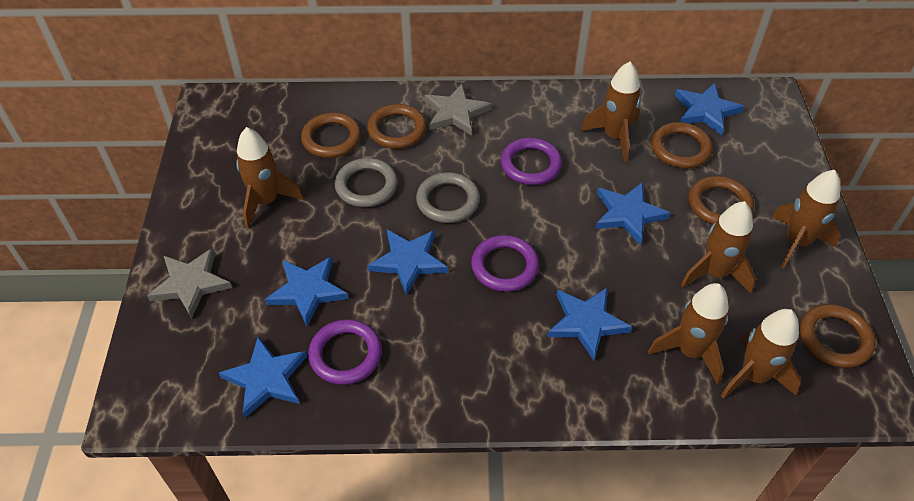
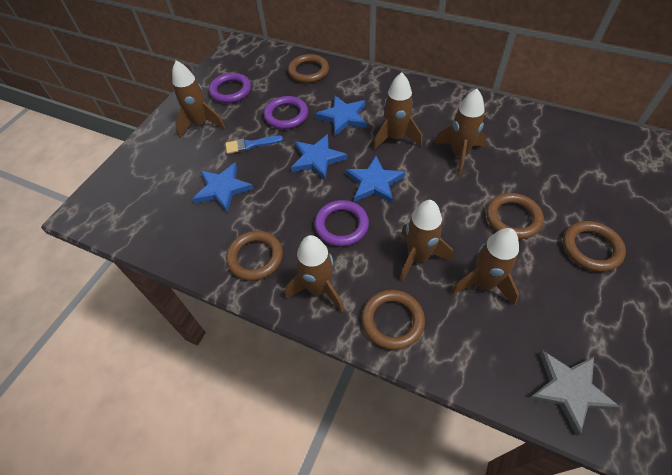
blue brush: 0 -> 1
blue star: 6 -> 4
grey ring: 2 -> 0
grey star: 2 -> 1

